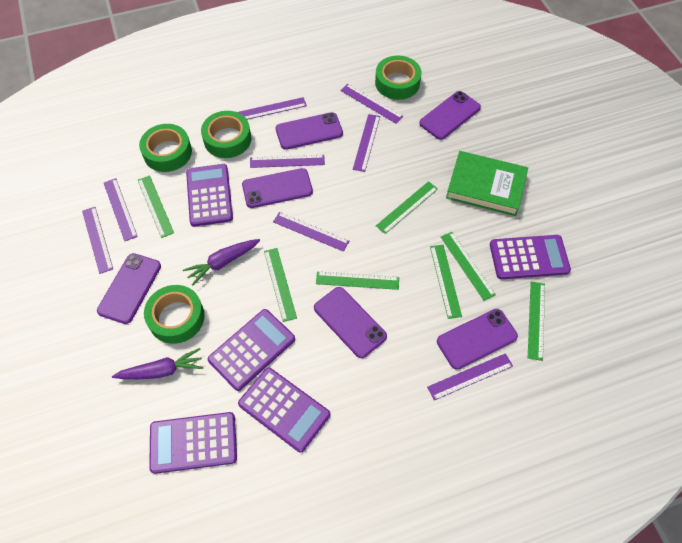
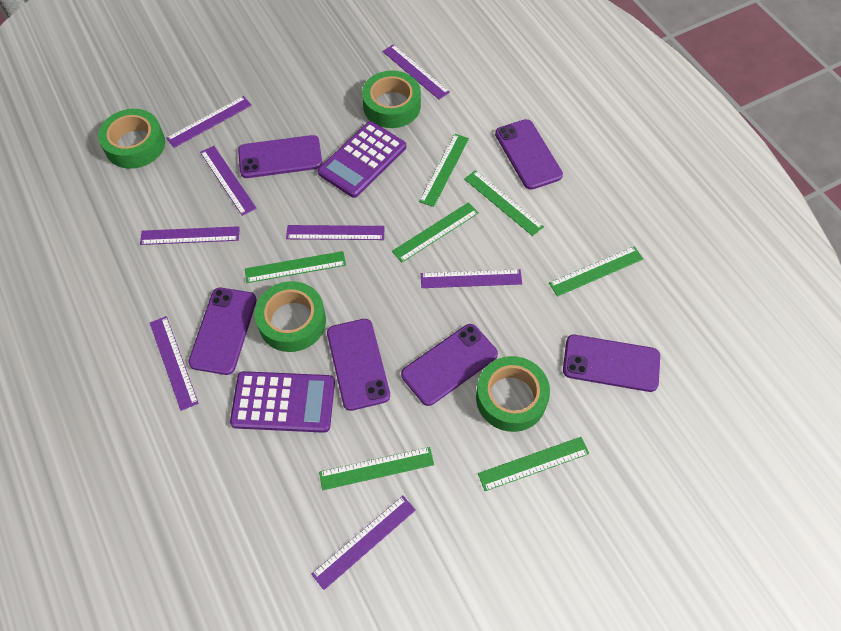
green book: 1 -> 0
purple calculator: 5 -> 2
purple carrot: 2 -> 0

